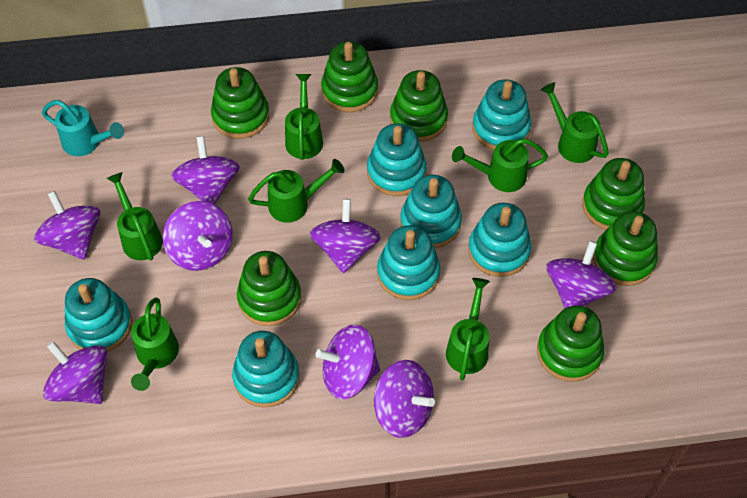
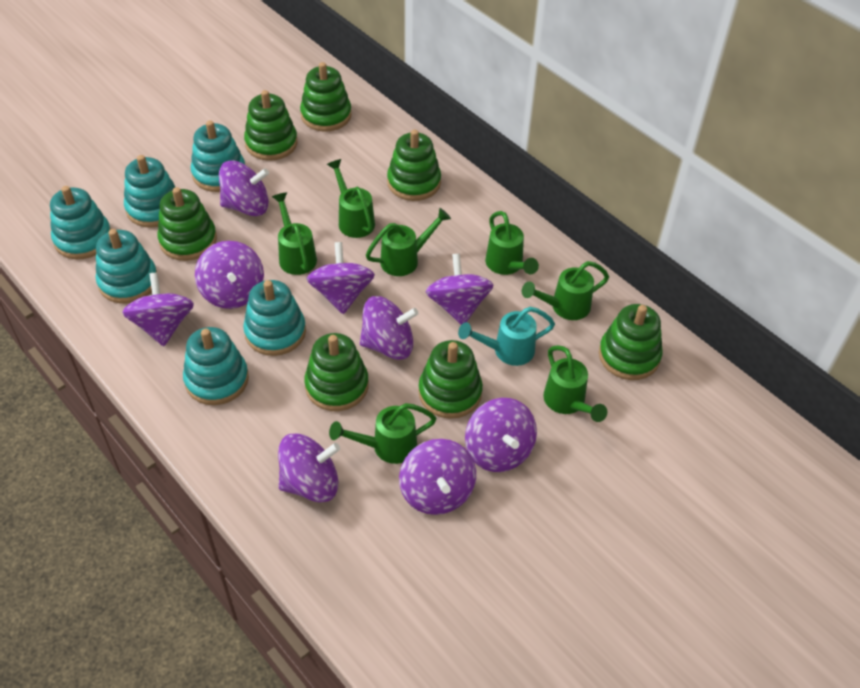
purple spinning top: 8 -> 9
turquoise stacking toy: 7 -> 6

